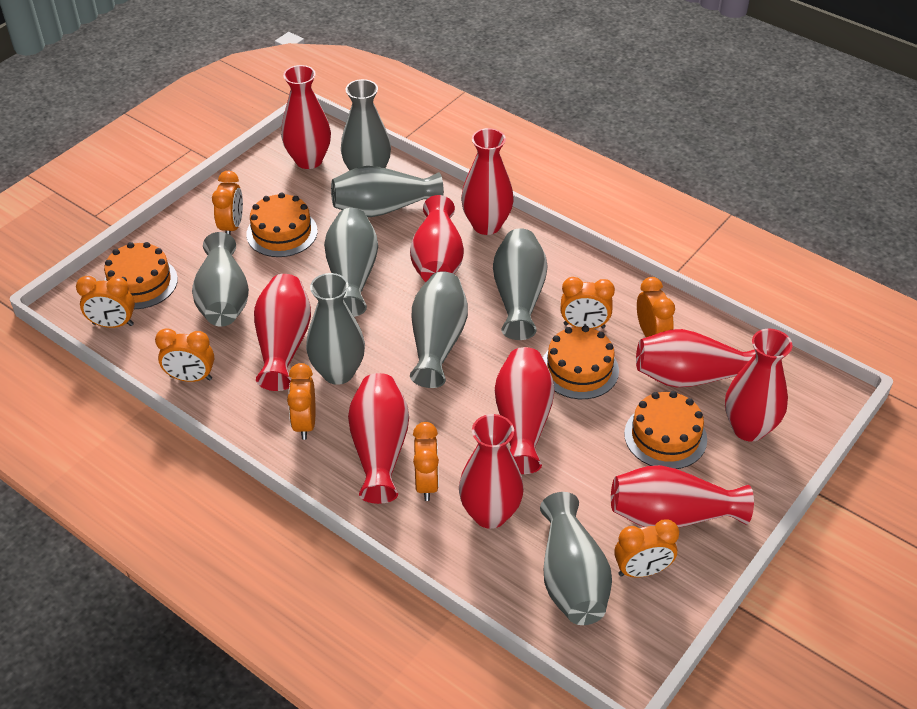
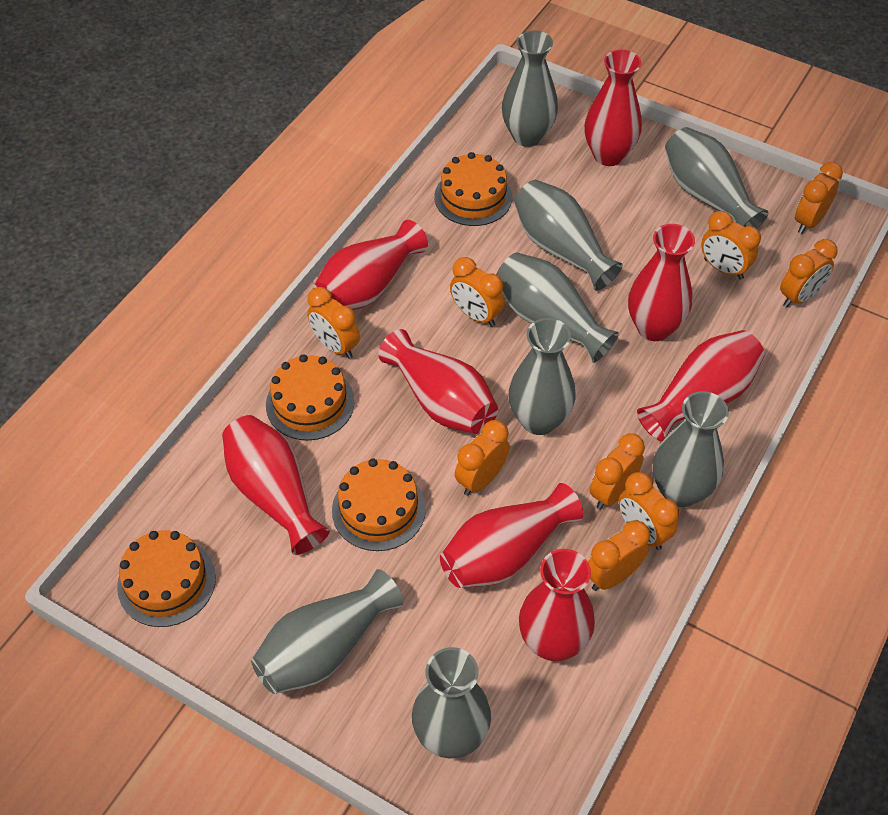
orange clock: 8 -> 9
red vase: 10 -> 8

